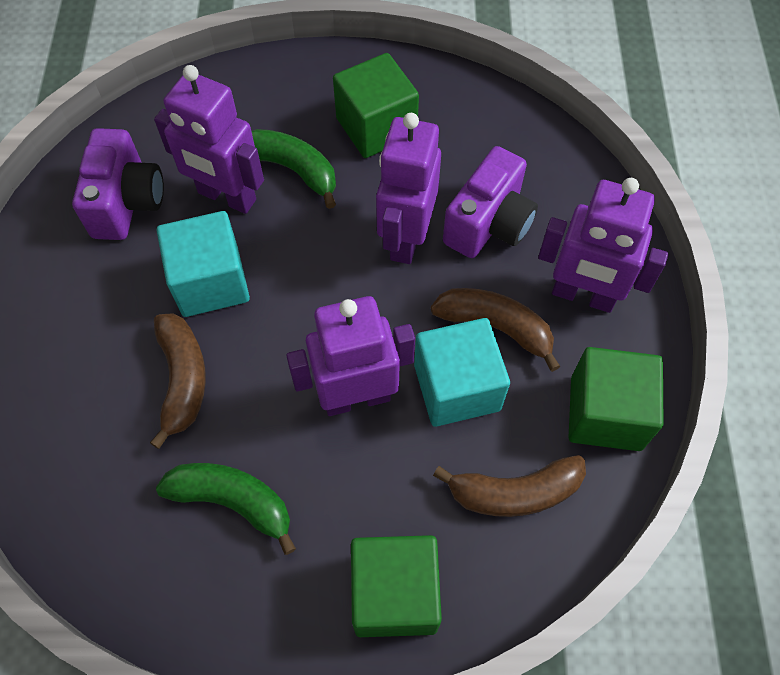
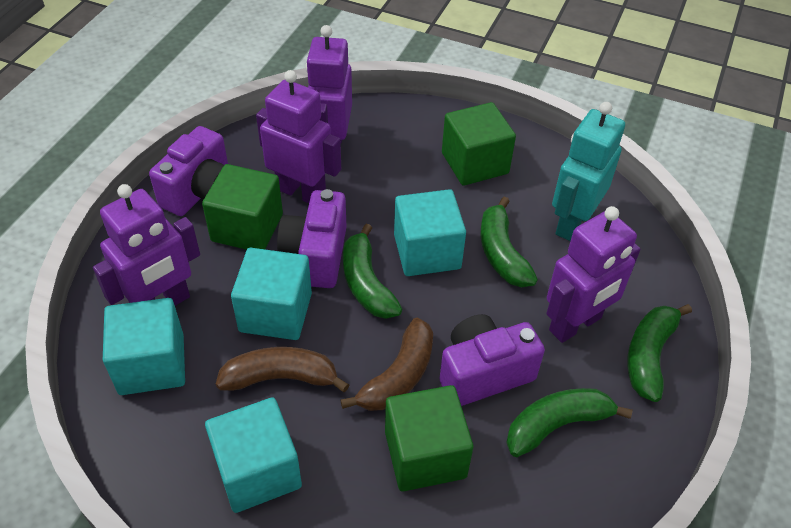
brown banana: 3 -> 2
green banana: 2 -> 4
purple camera: 2 -> 3
turquoise cube: 2 -> 4
turquoise robot: 0 -> 1

